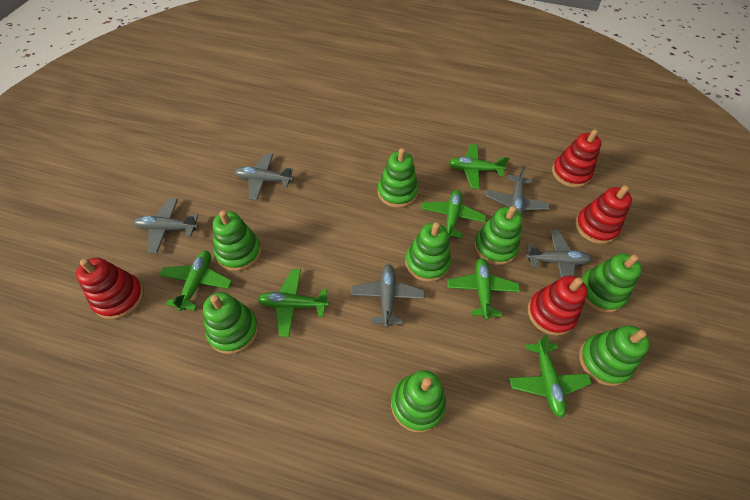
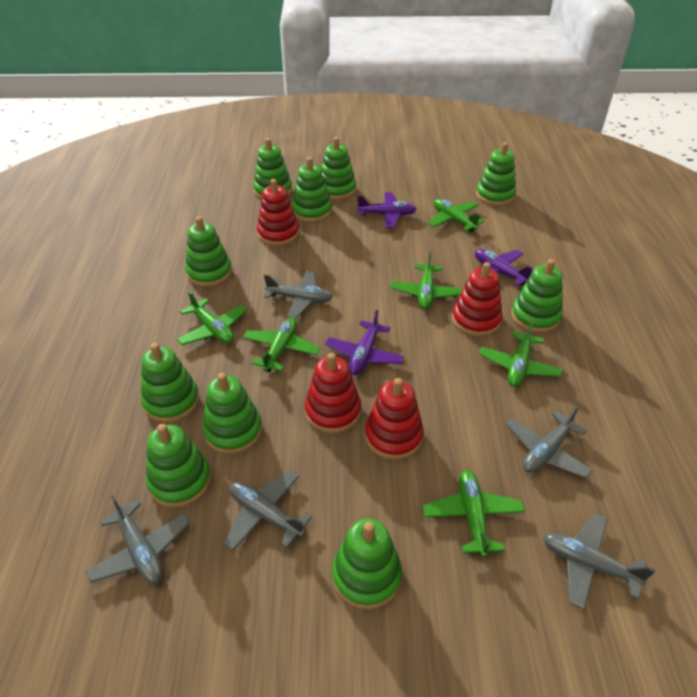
green stacking toy: 8 -> 10
purple plane: 0 -> 3

